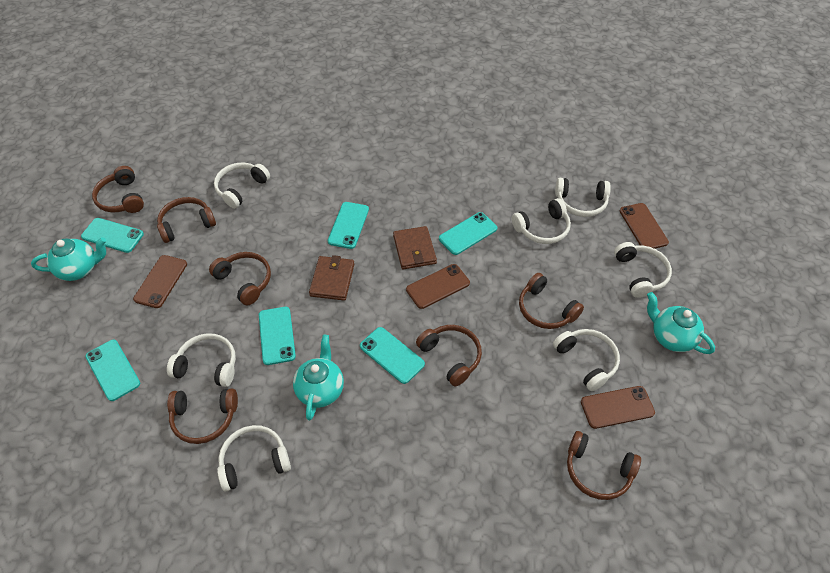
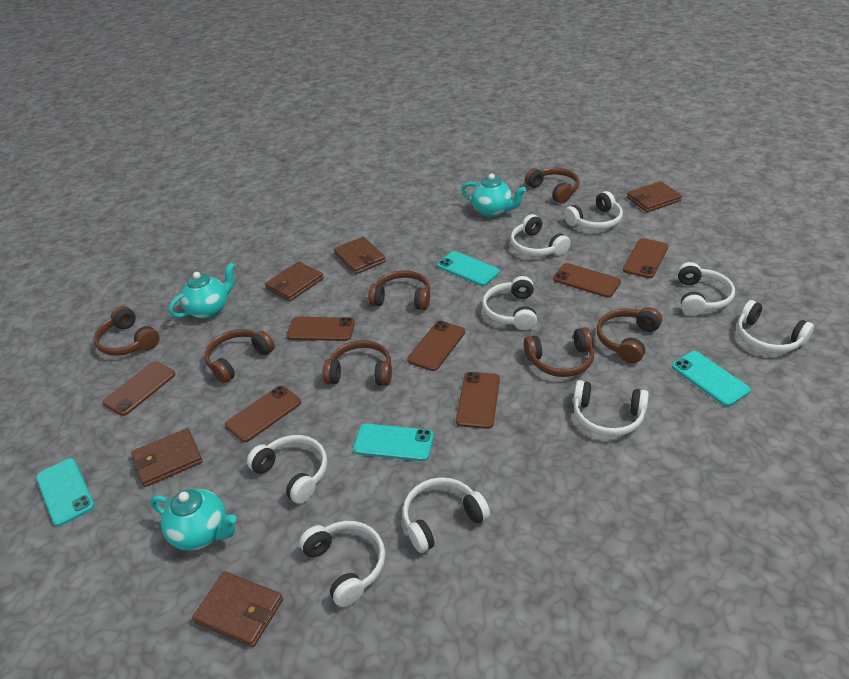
brown phone: 4 -> 7
brown wallet: 2 -> 5
turquoise phone: 6 -> 4
white headphones: 7 -> 9

